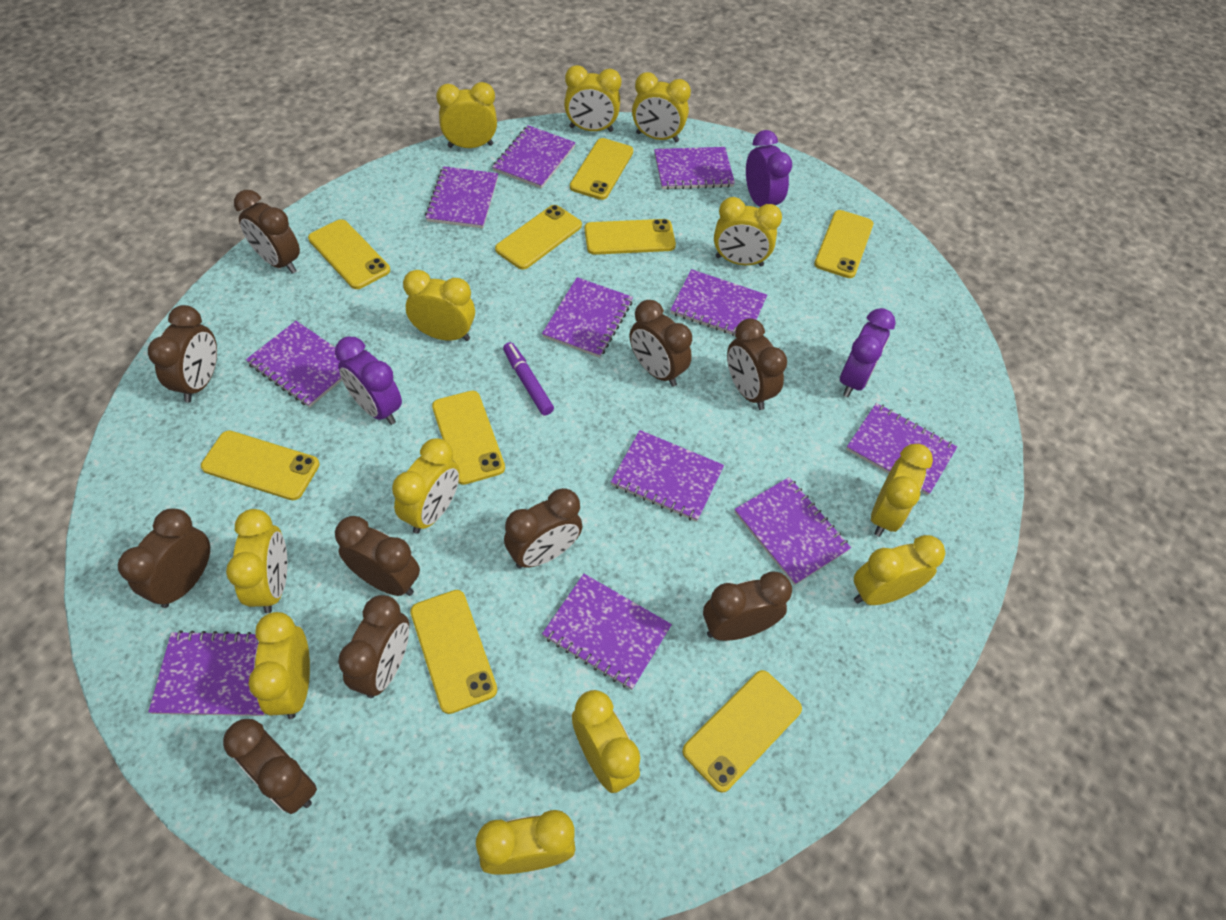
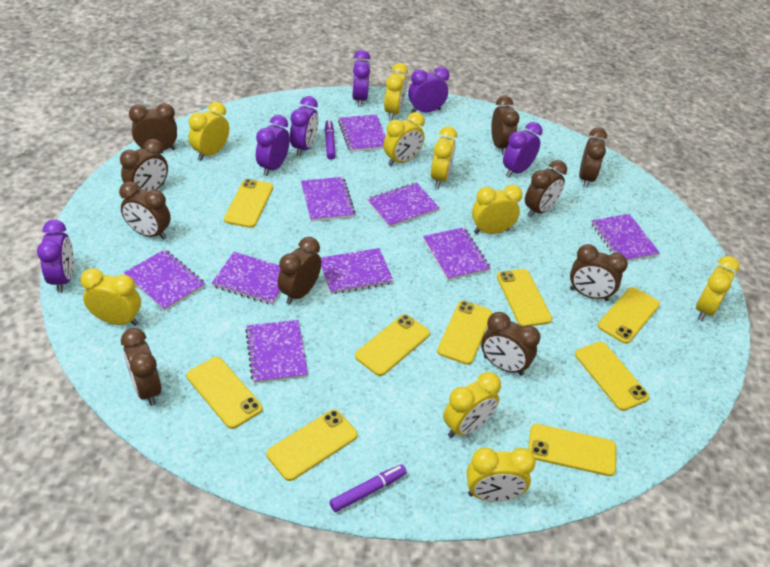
purple clock: 3 -> 6
purple marker: 1 -> 2
purple notebook: 11 -> 9
yellow clock: 12 -> 9

